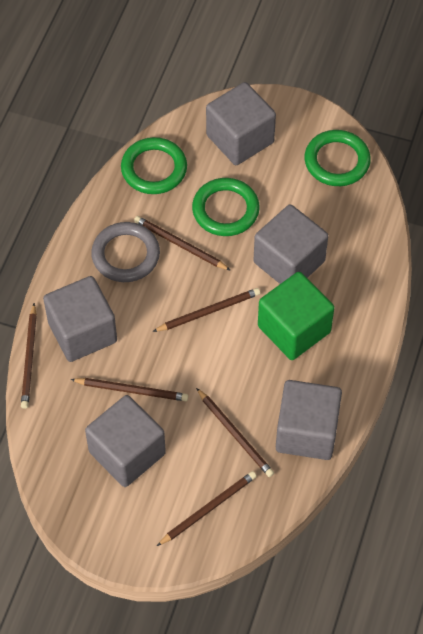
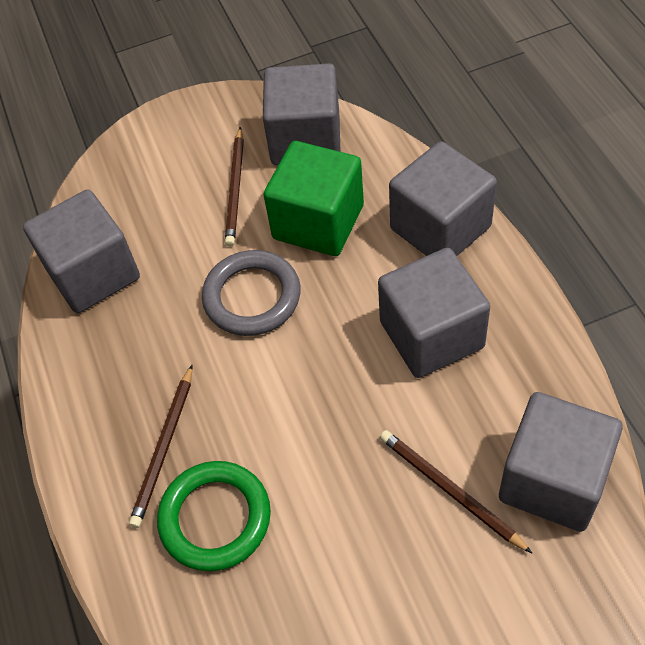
brown pencil: 6 -> 3
green ring: 3 -> 1

